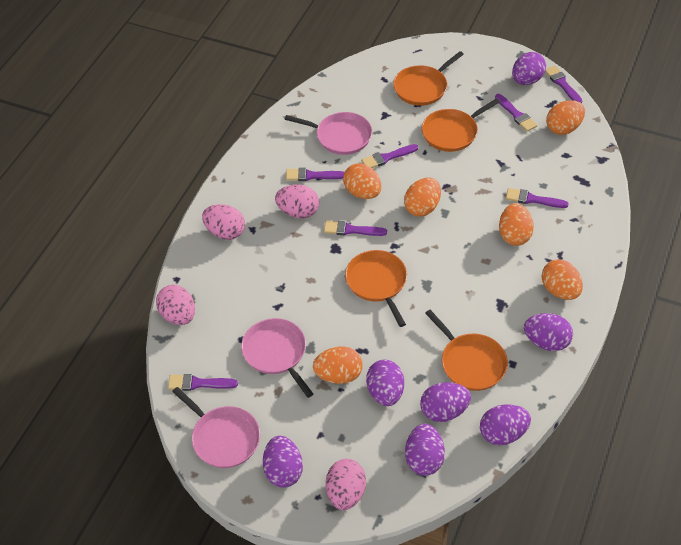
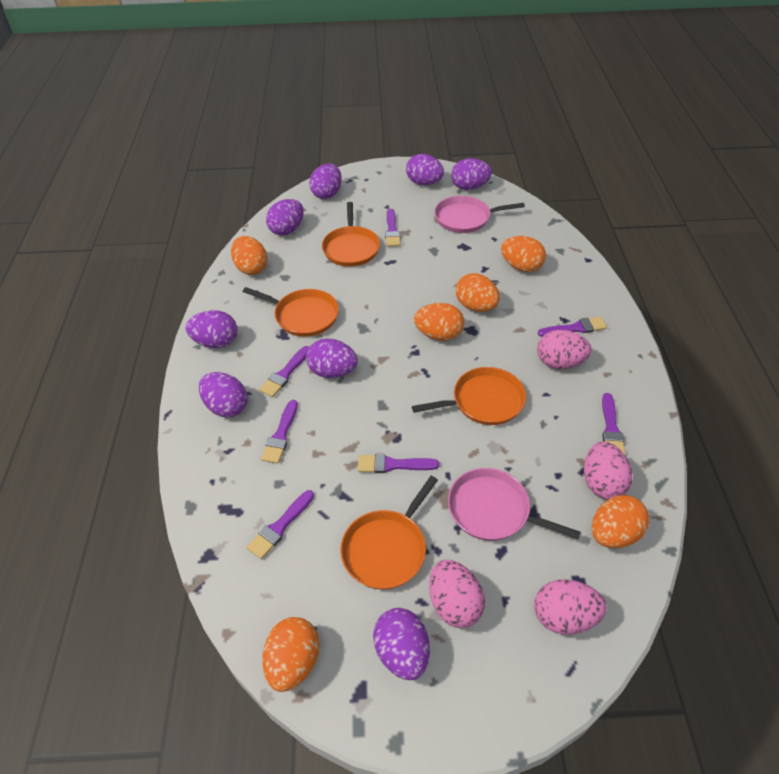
pink pan: 3 -> 2
purple egg: 7 -> 8

